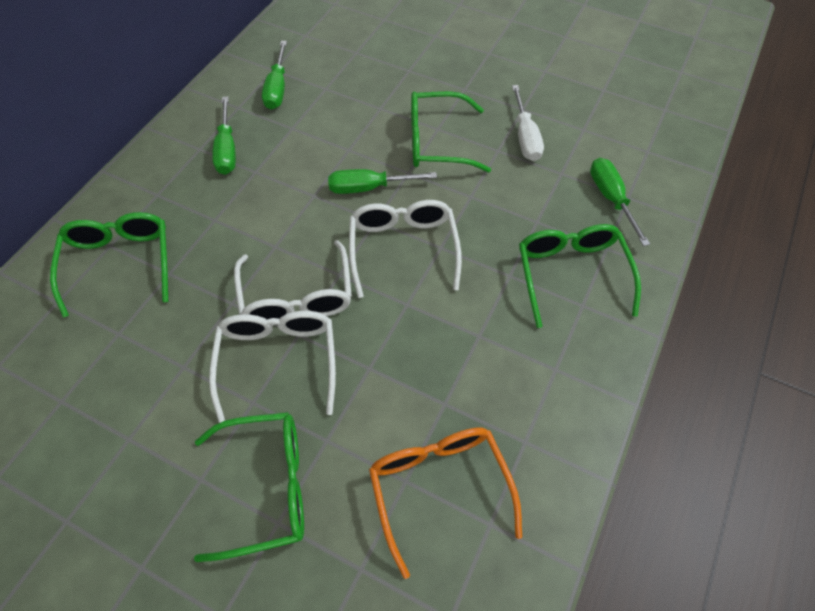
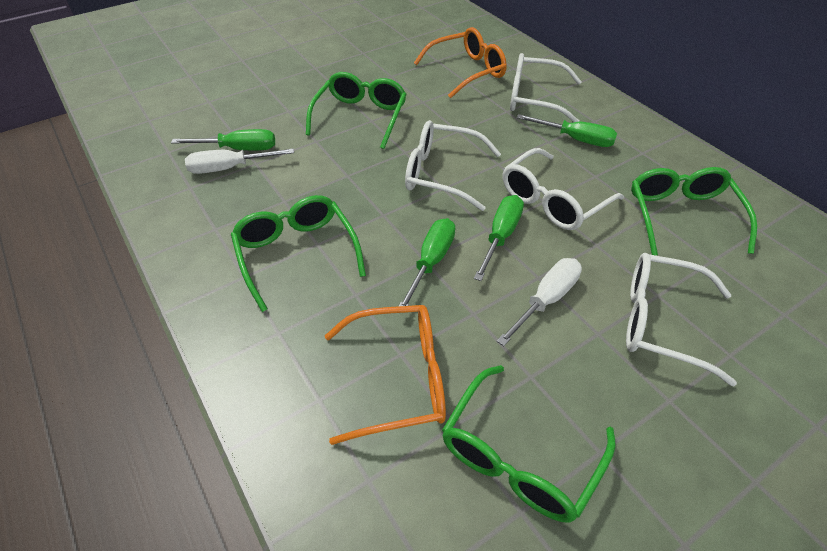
orange glasses: 1 -> 2
white glasses: 3 -> 4
white screwdriver: 1 -> 2

